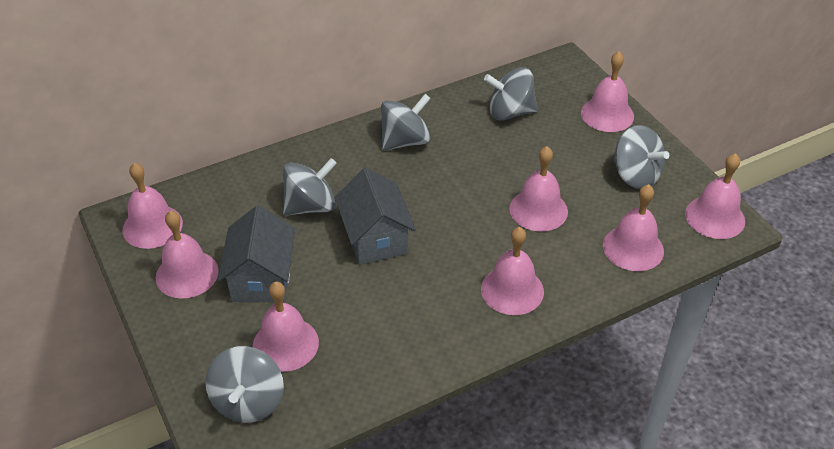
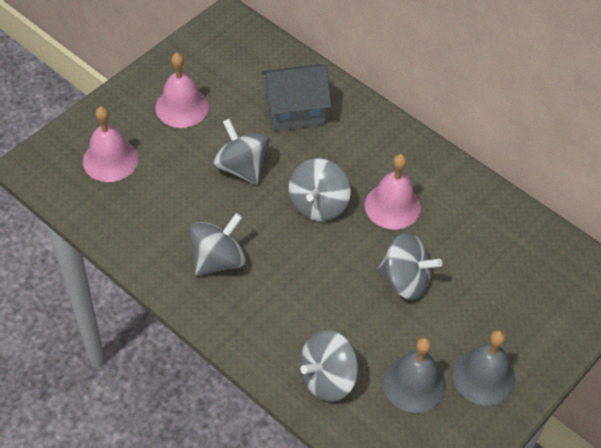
grey bell: 0 -> 2
grey house: 2 -> 1
pink bell: 8 -> 3

